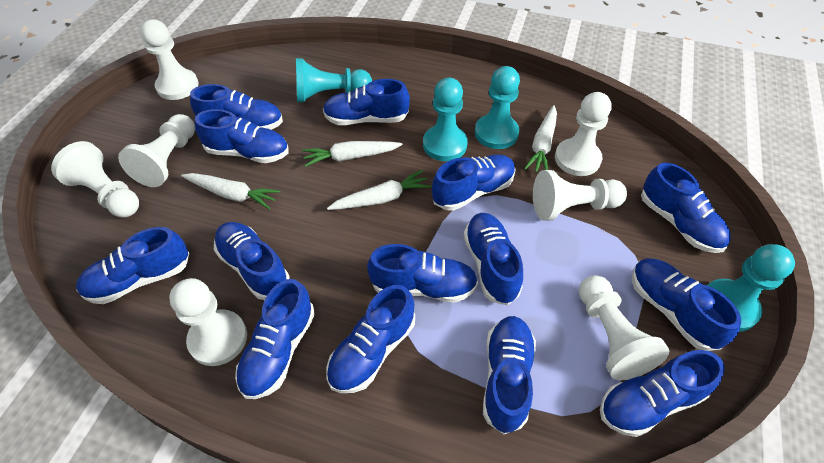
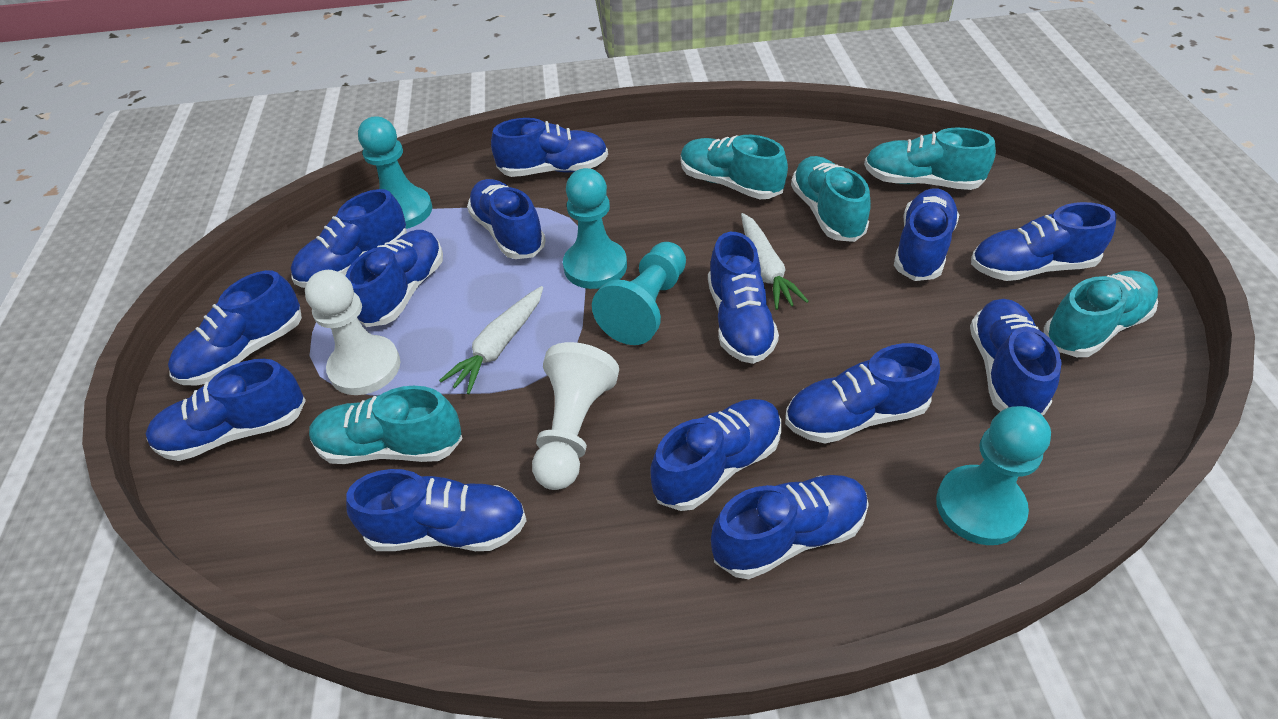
turquoise shoe: 0 -> 5
white carrot: 4 -> 2
white pawn: 7 -> 2

